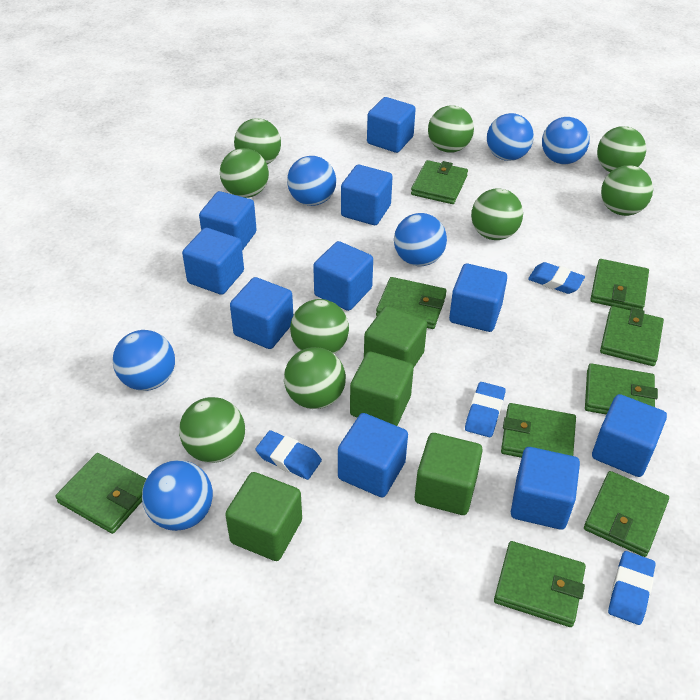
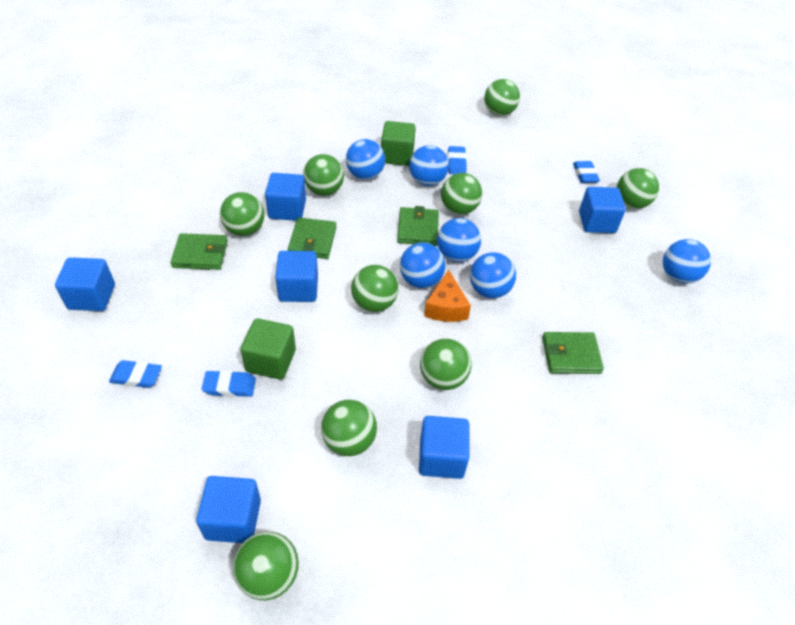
blue cube: 10 -> 6
green cube: 4 -> 2
green wallet: 9 -> 4
orange cheese: 0 -> 1

